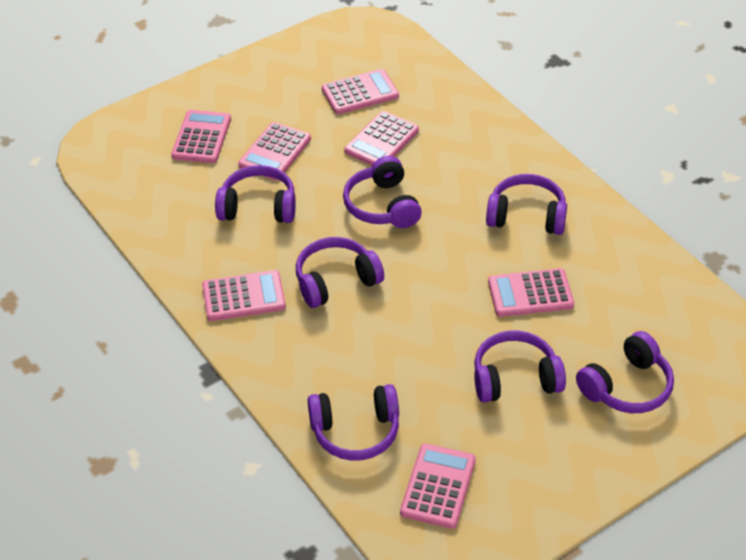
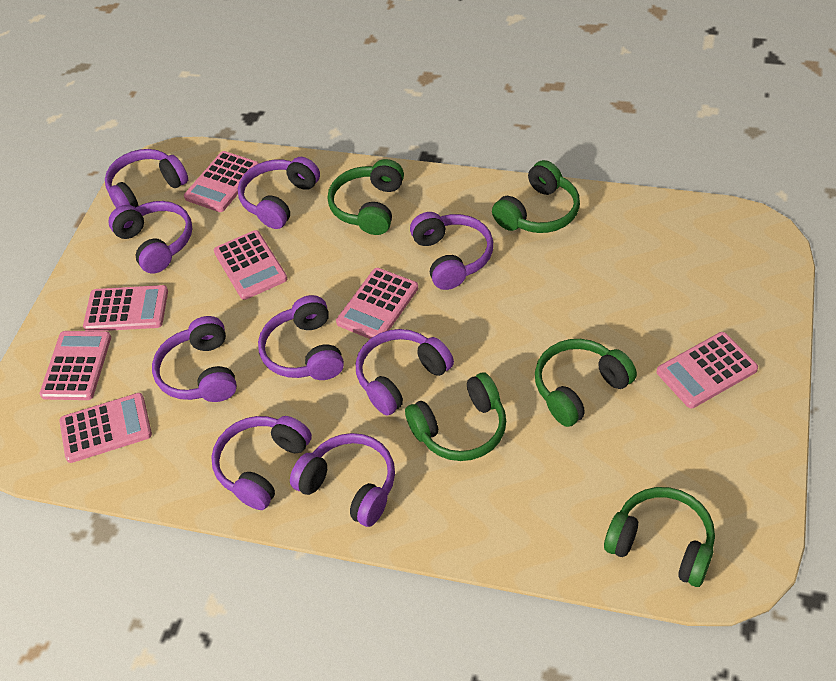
green headphones: 0 -> 5
purple headphones: 7 -> 9

